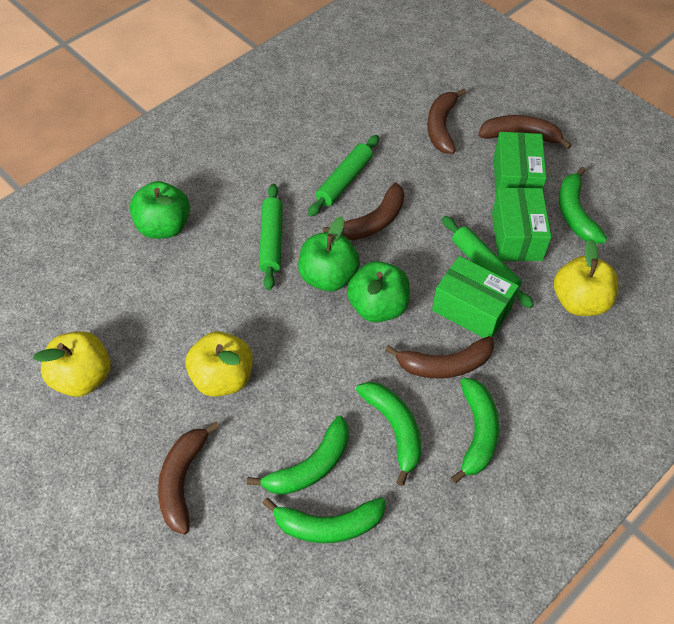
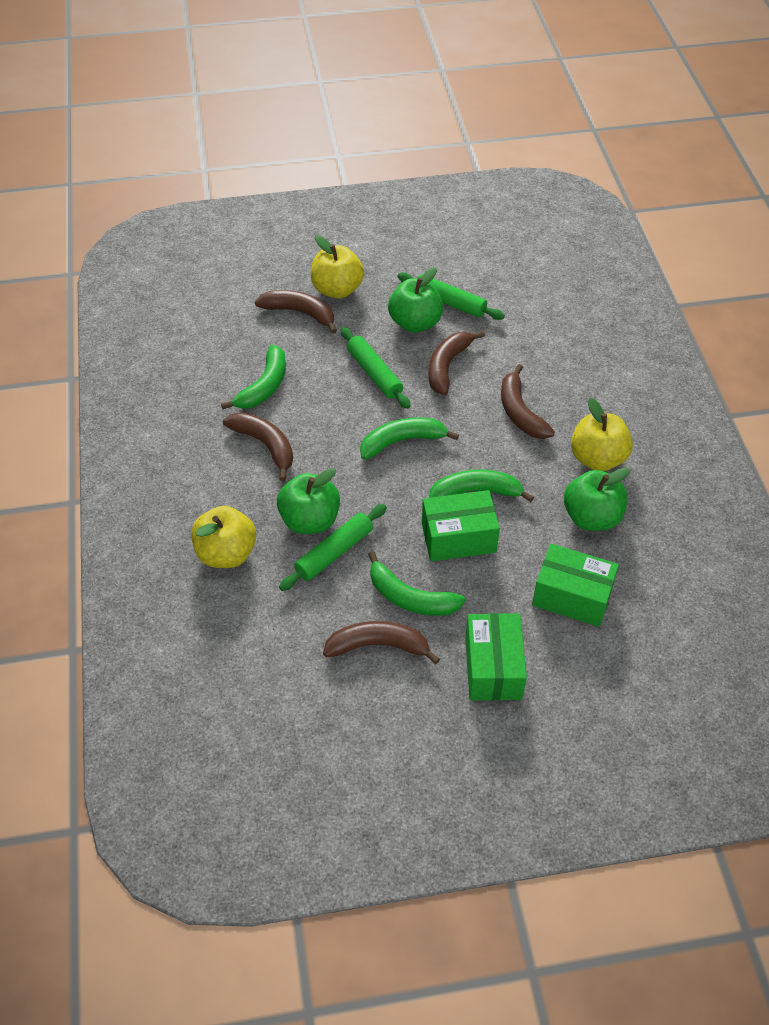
green banana: 5 -> 4

